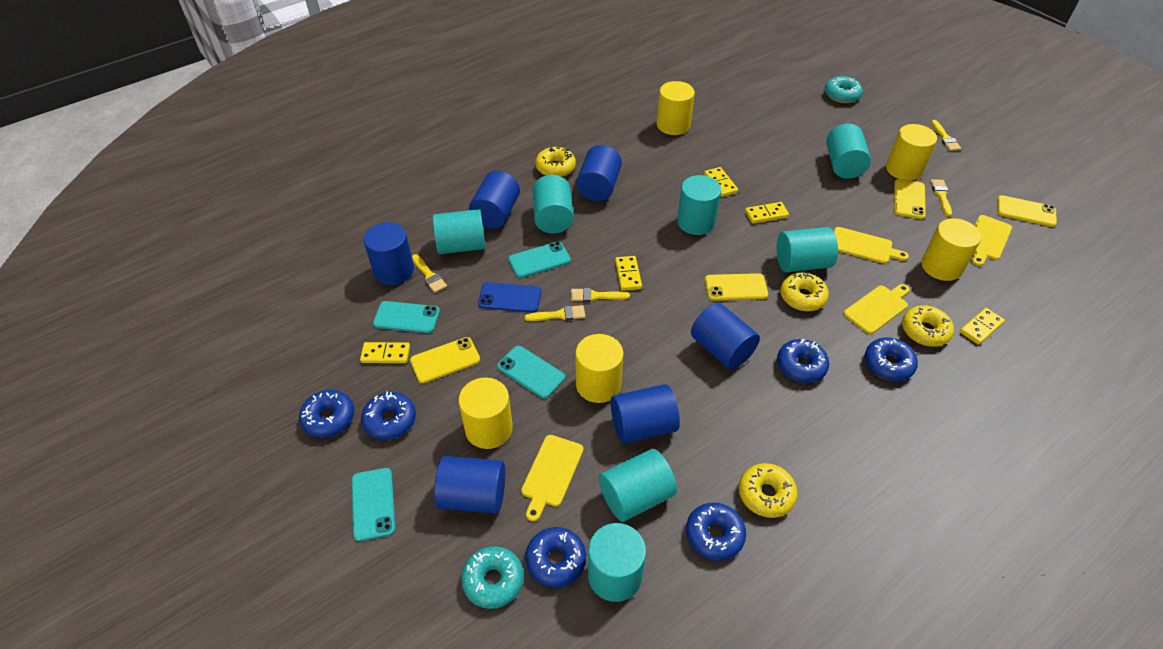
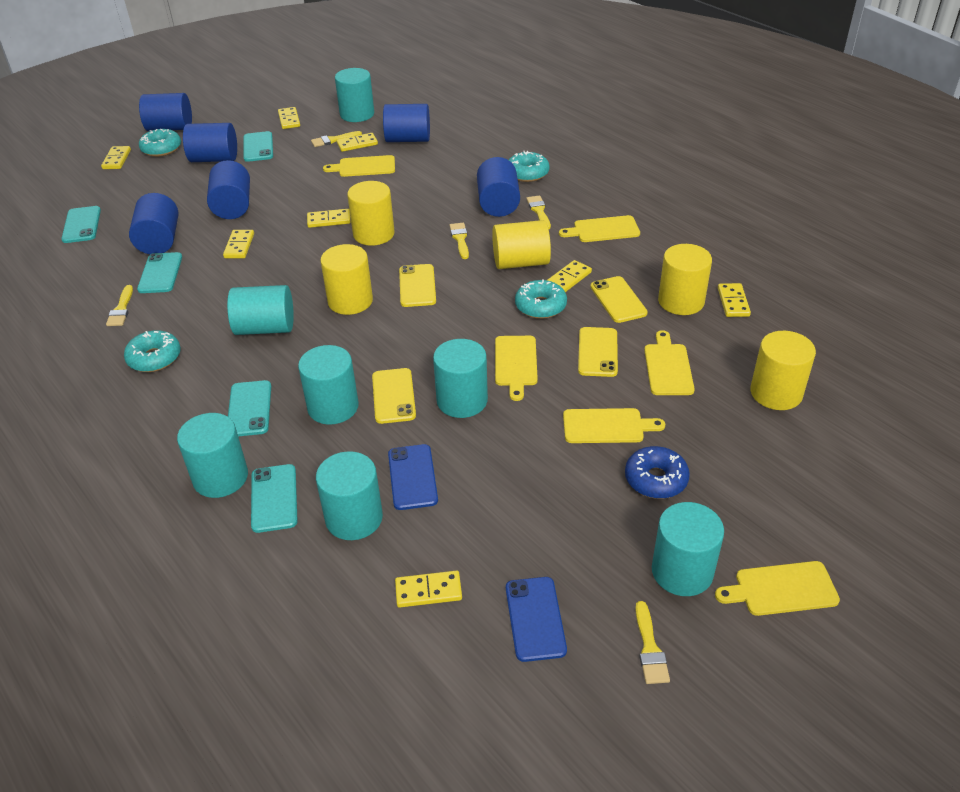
blue donut: 6 -> 1
blue phone: 1 -> 2
turquoise donut: 2 -> 4
turquoise phone: 4 -> 5
yellow cutting board: 4 -> 6
yellow domino: 5 -> 8
yellow donut: 4 -> 0

